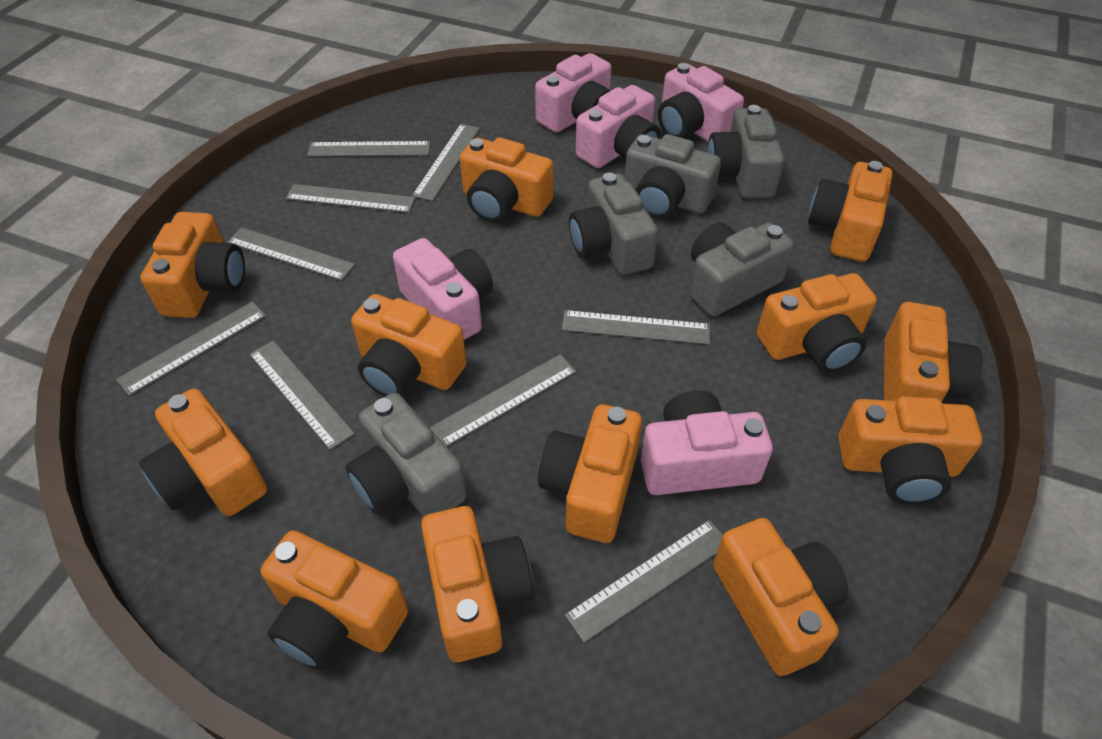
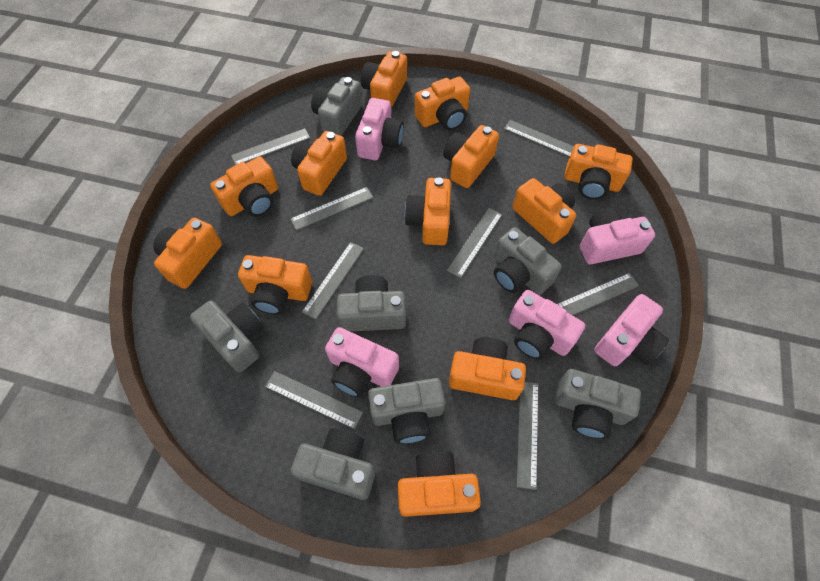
grey camera: 5 -> 7
grey ruler: 9 -> 8

